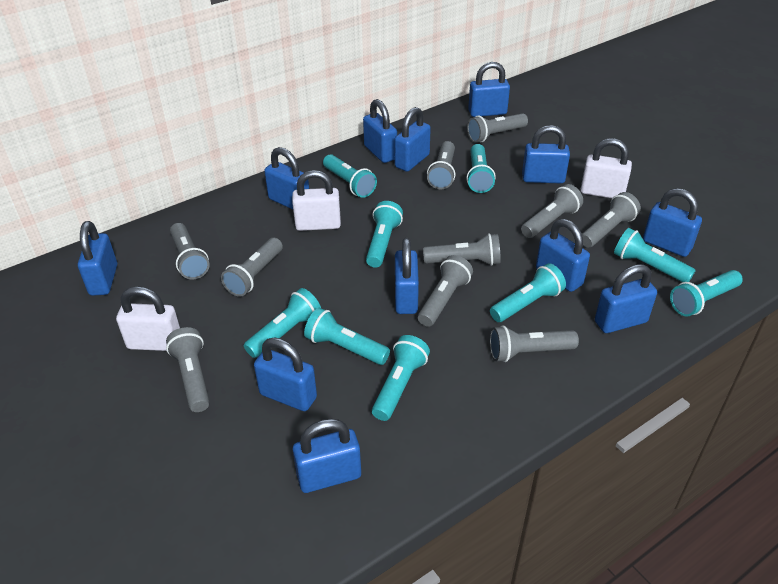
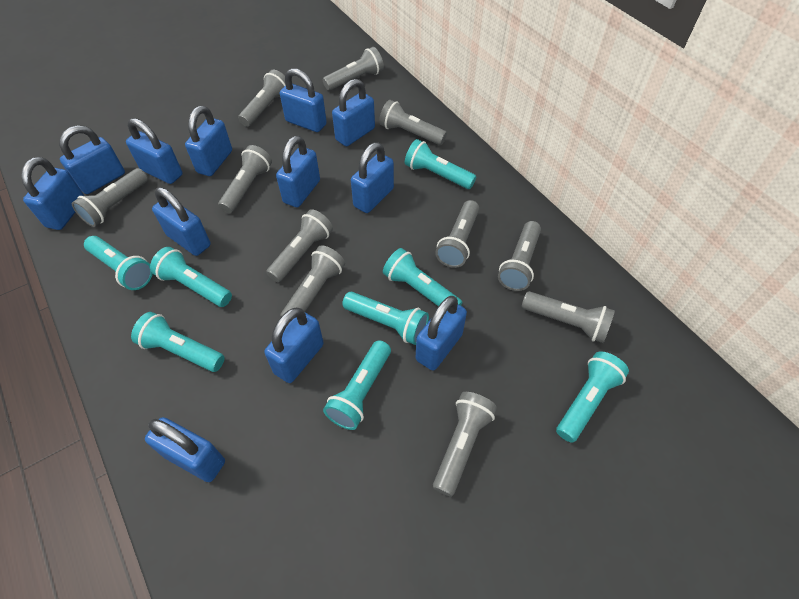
grey flashlight: 10 -> 11
turquoise flashlight: 9 -> 8
white padlock: 3 -> 0

